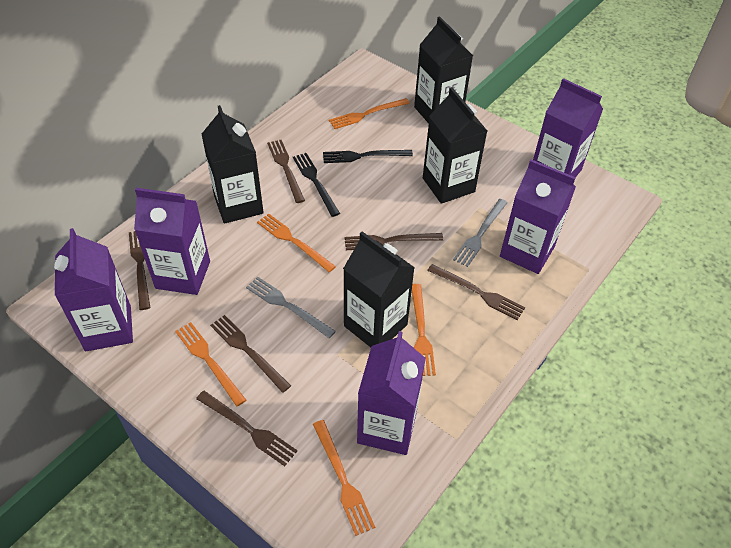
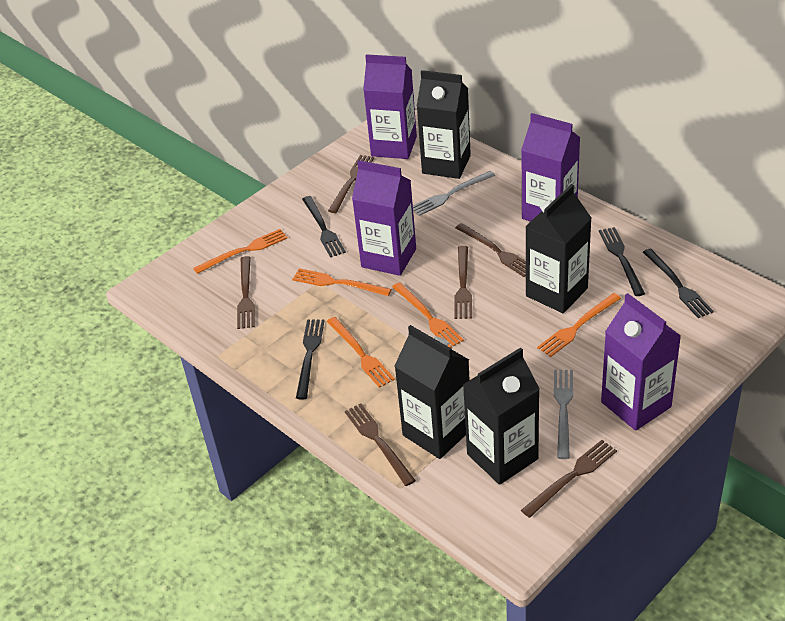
black fork: 2 -> 4
purple carton: 5 -> 4

